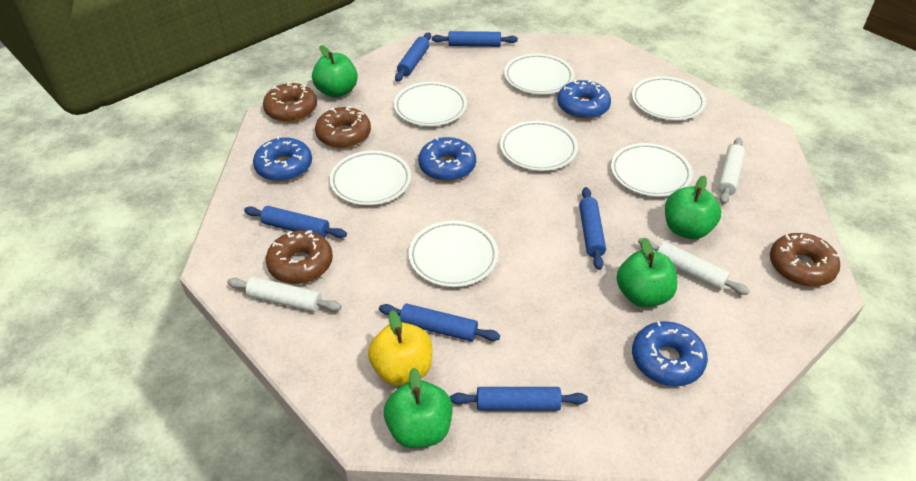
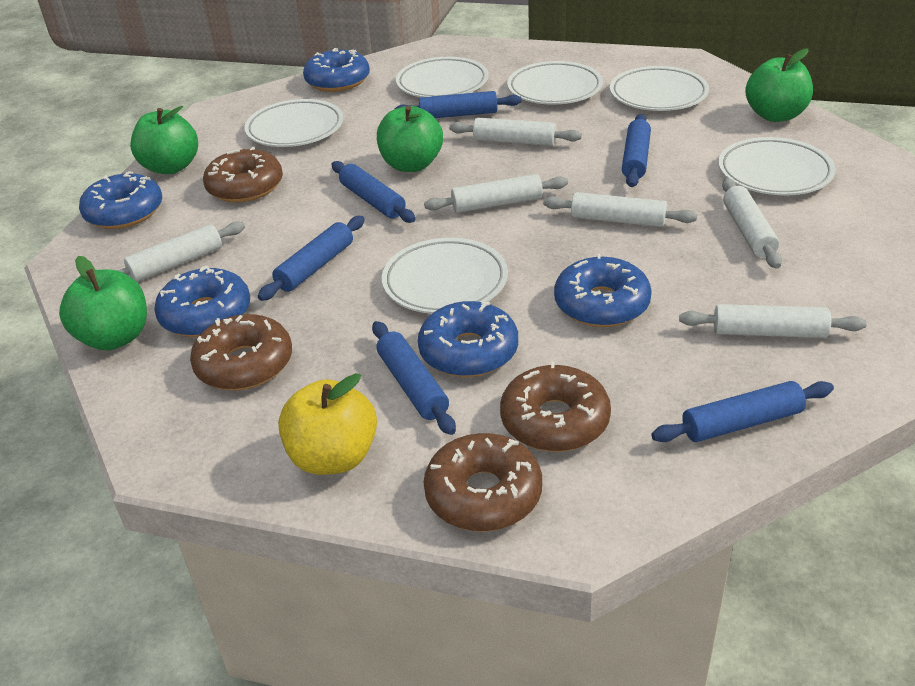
blue donut: 4 -> 5
white plate: 7 -> 6
white rolling pin: 3 -> 6

